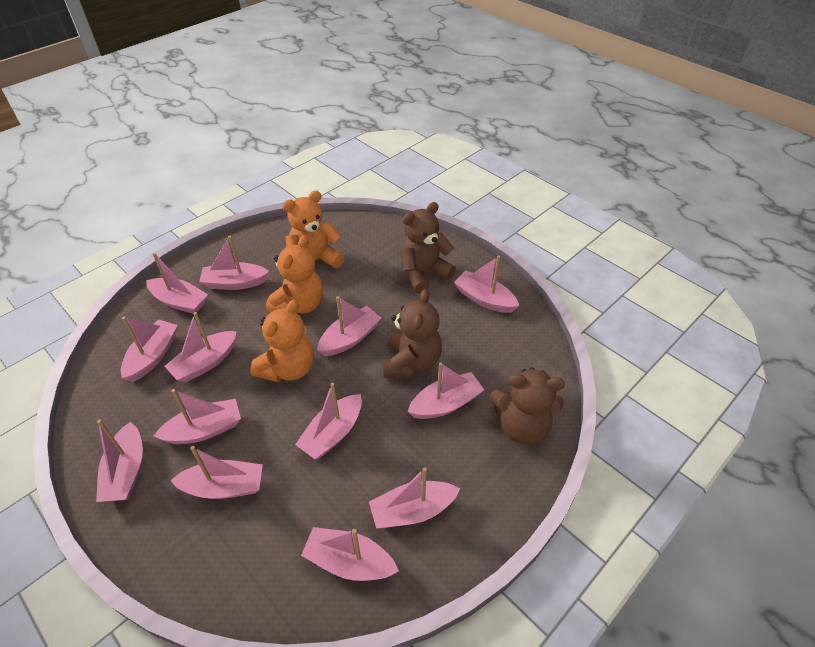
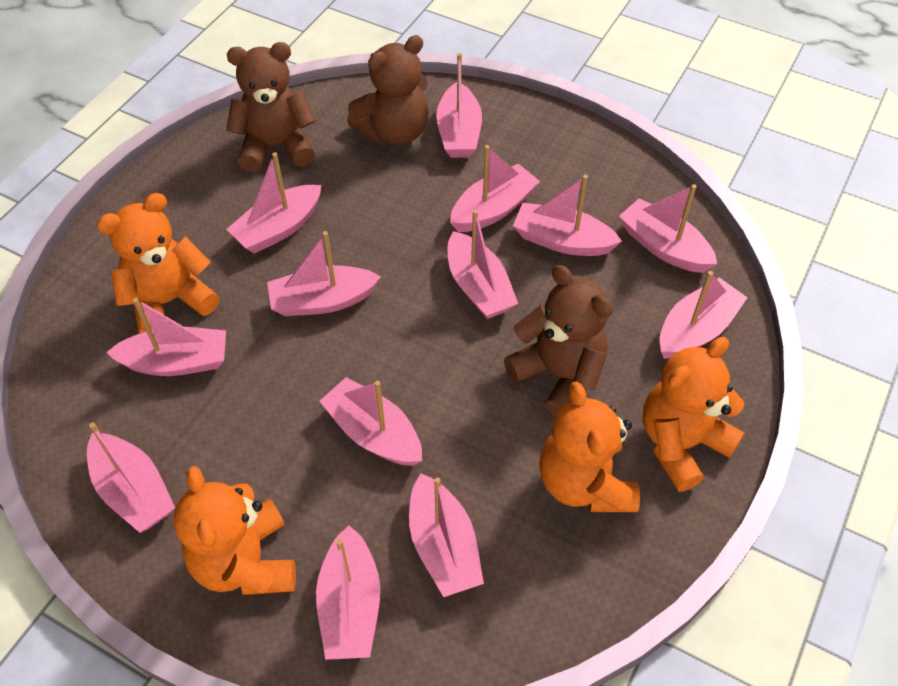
orange teddy bear: 3 -> 4

